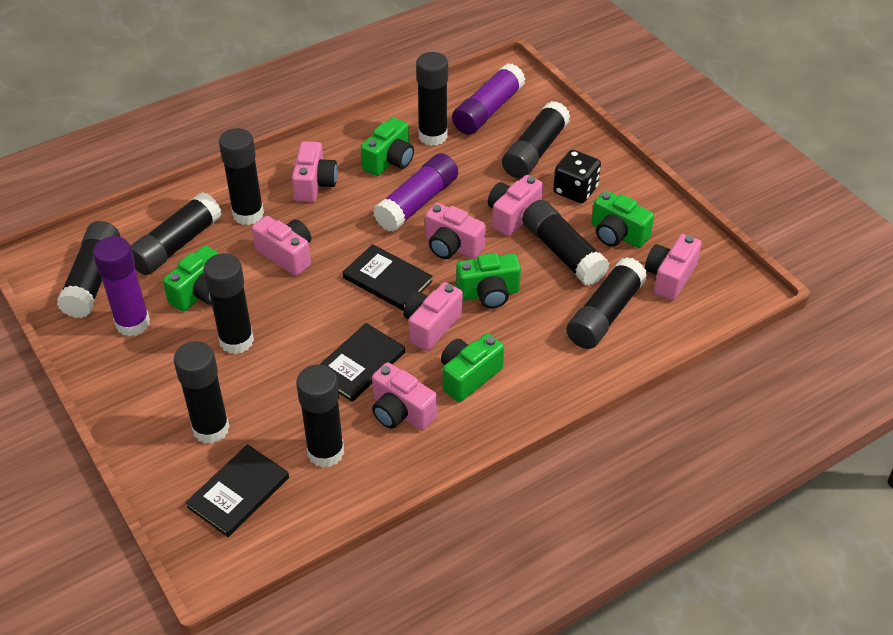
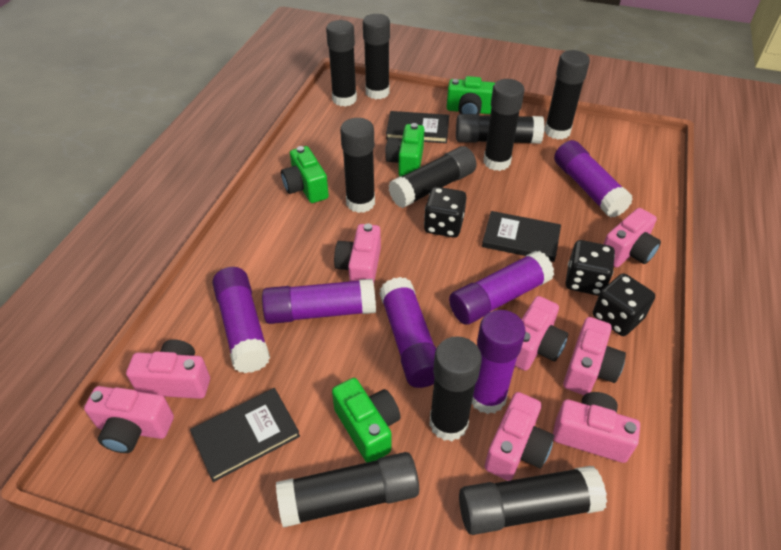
black dice: 1 -> 3
green camera: 5 -> 4
pink camera: 7 -> 8
purple glue stick: 3 -> 6

